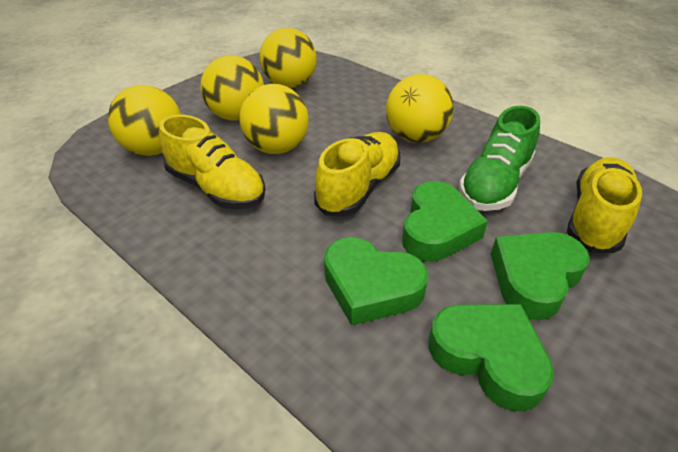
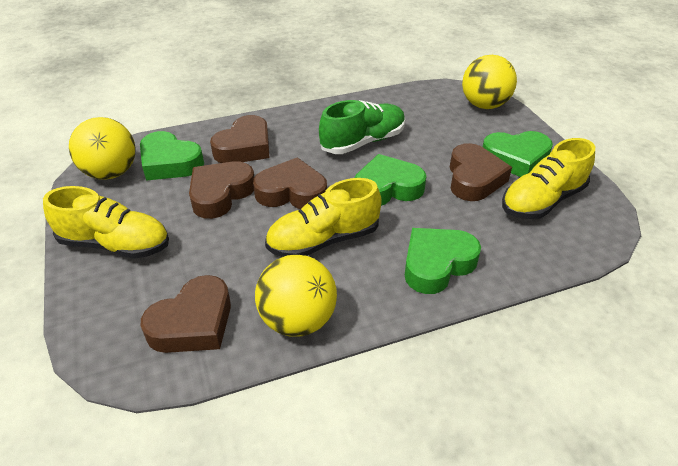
brown heart: 0 -> 5
yellow ball: 5 -> 3

